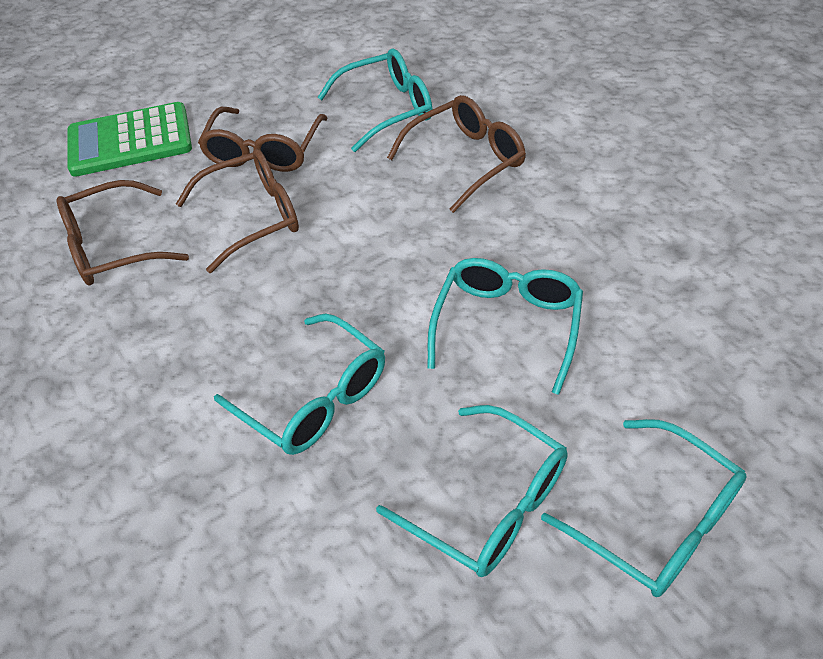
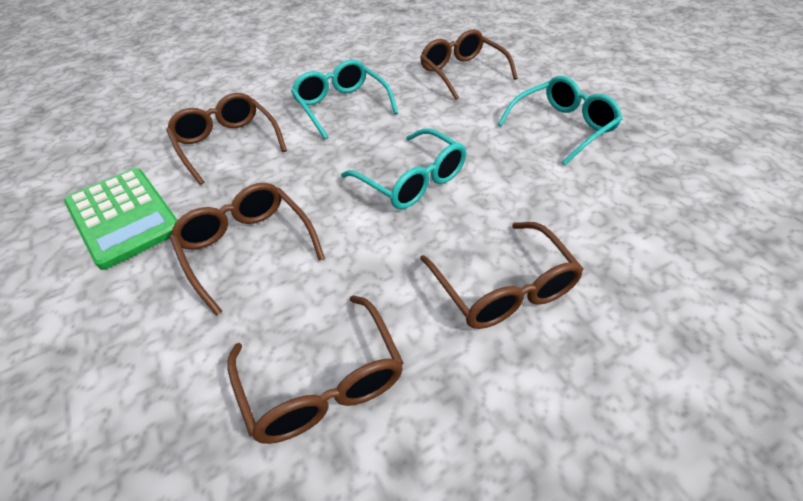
brown glasses: 4 -> 5
turquoise glasses: 5 -> 3

